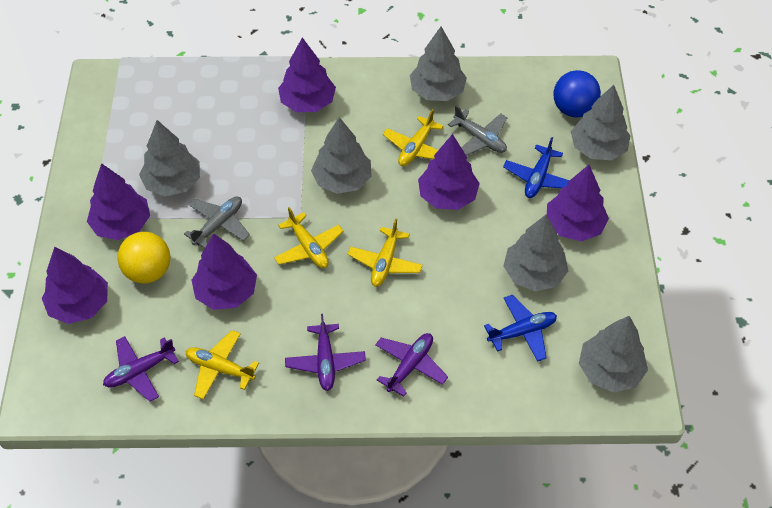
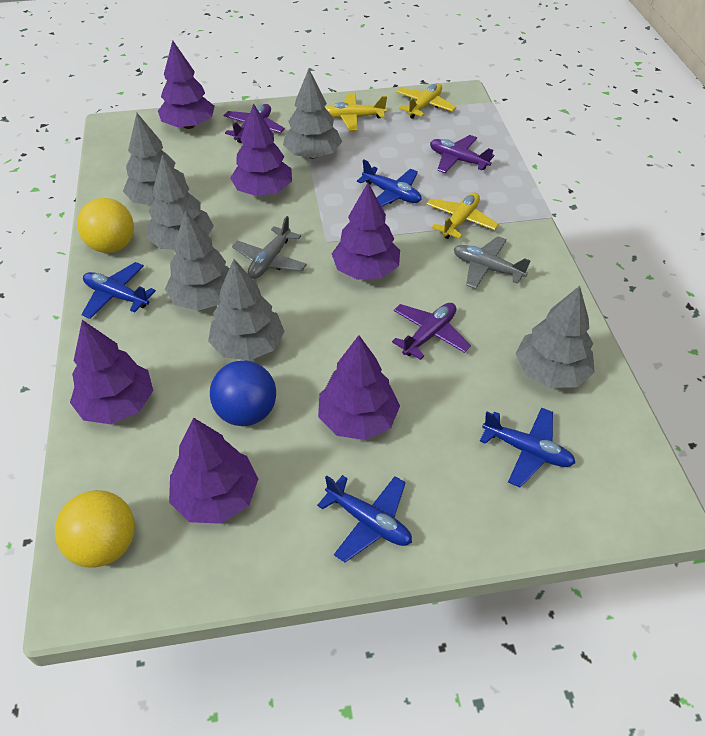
blue plane: 2 -> 4
yellow ball: 1 -> 2
yellow plane: 4 -> 3

